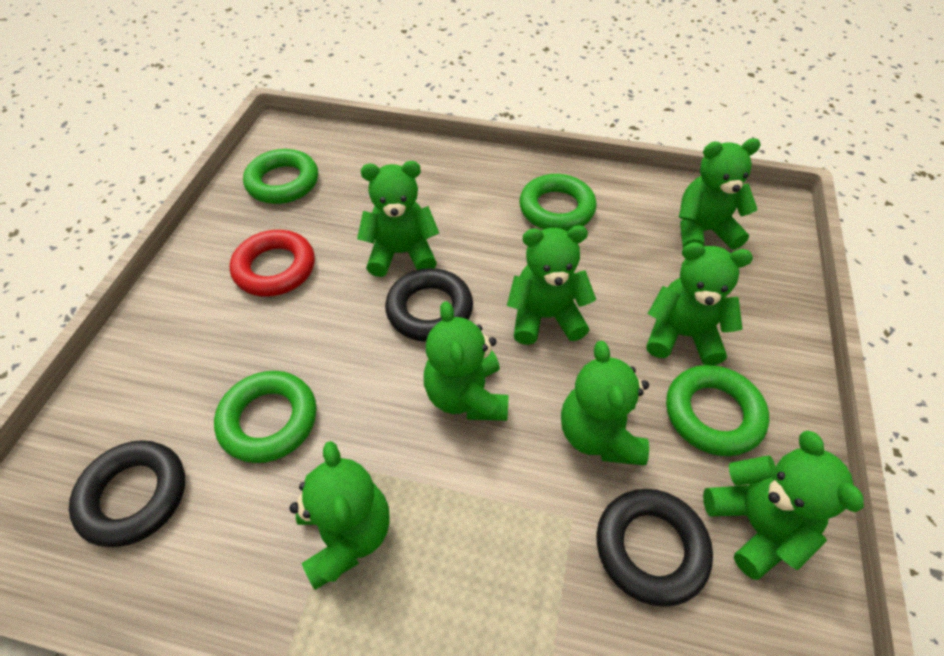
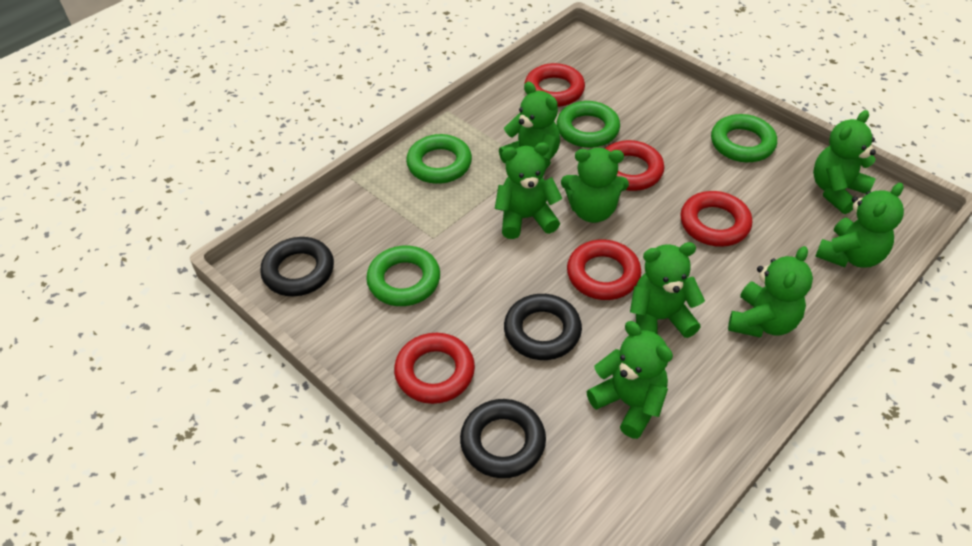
red ring: 1 -> 5

